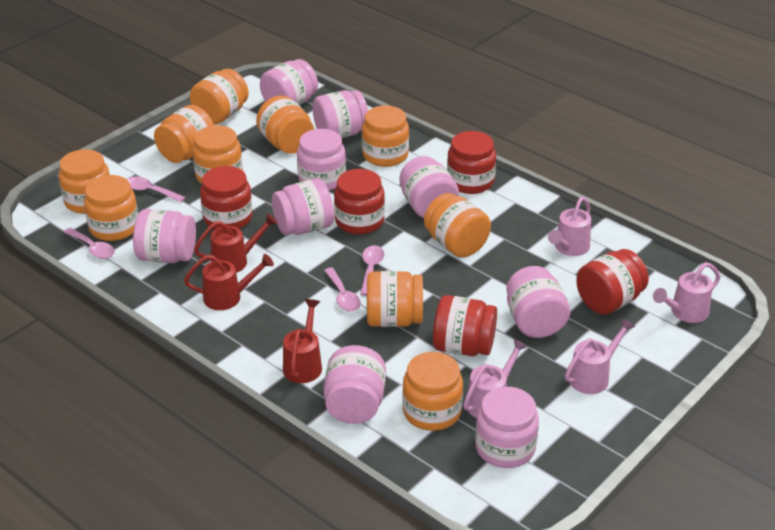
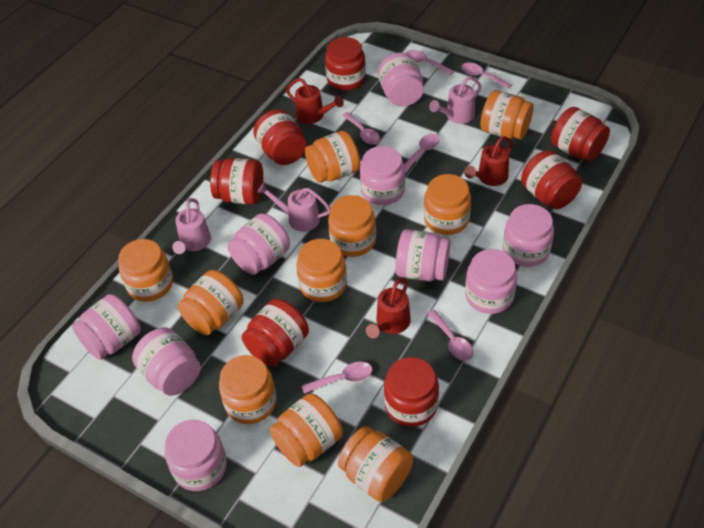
pink spoon: 4 -> 6
pink watering can: 4 -> 3
red jar: 5 -> 7

